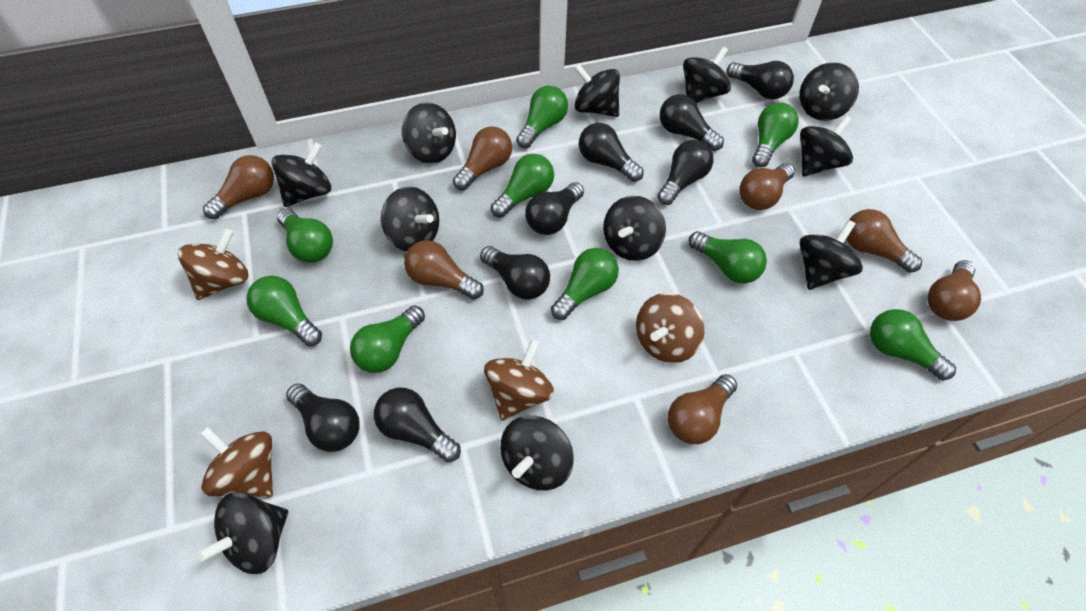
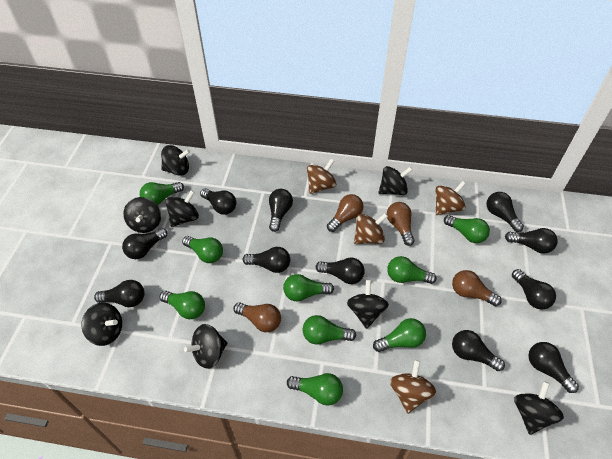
black light bulb: 8 -> 11
black spinning top: 11 -> 8
brown light bulb: 7 -> 4

